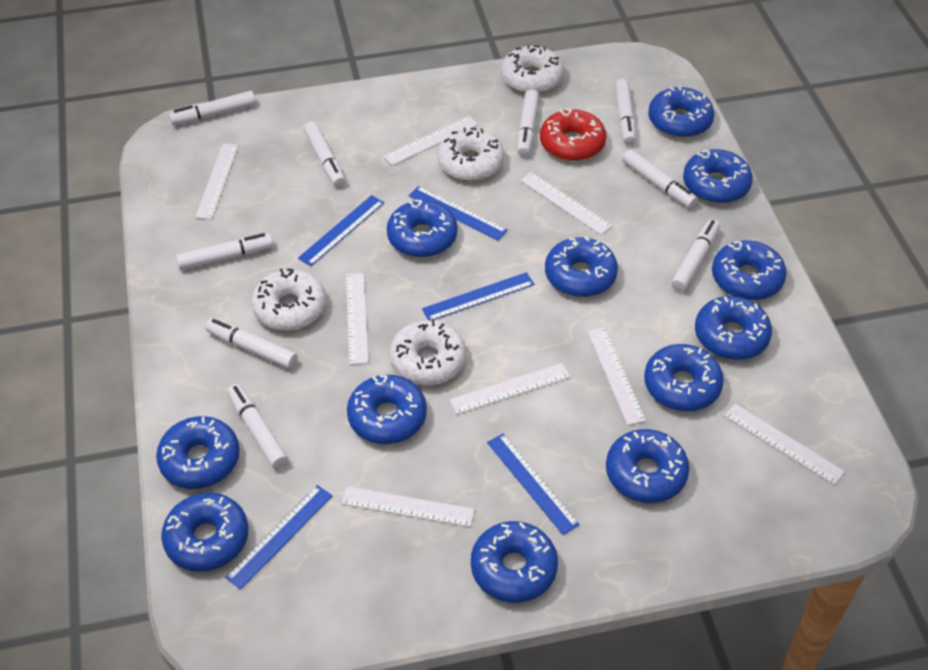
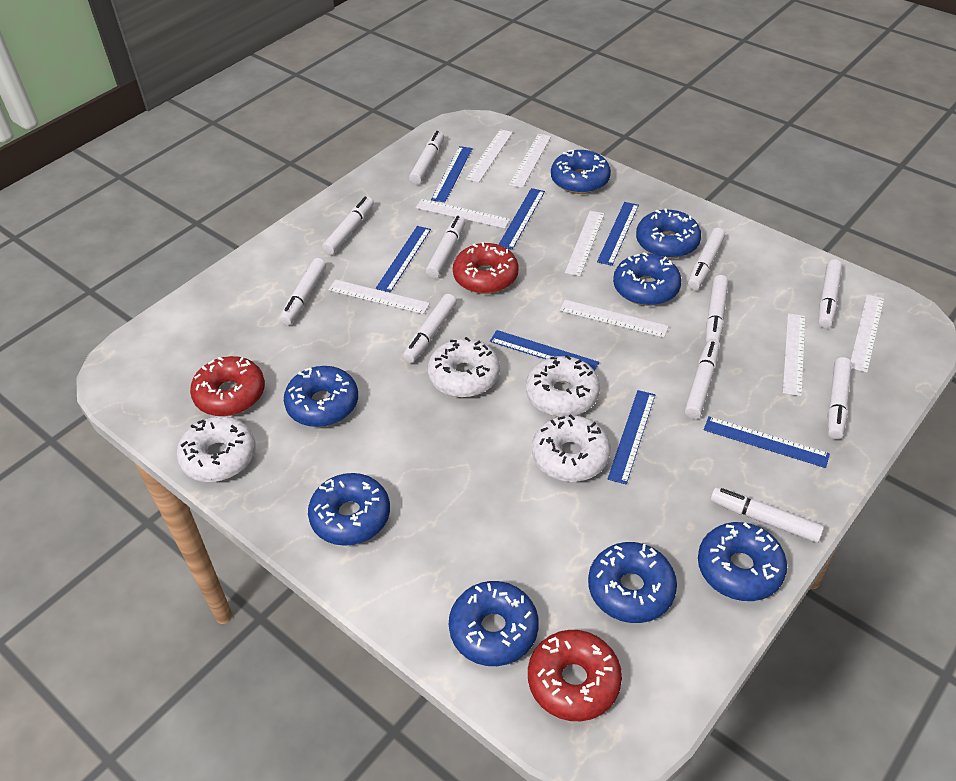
blue donut: 12 -> 8
blue ruler: 5 -> 7
red donut: 1 -> 3
white marker: 9 -> 11

